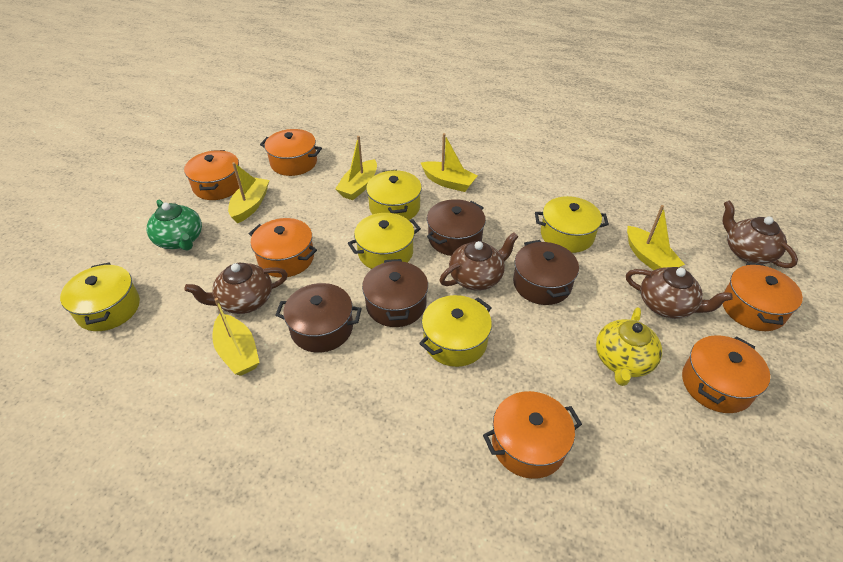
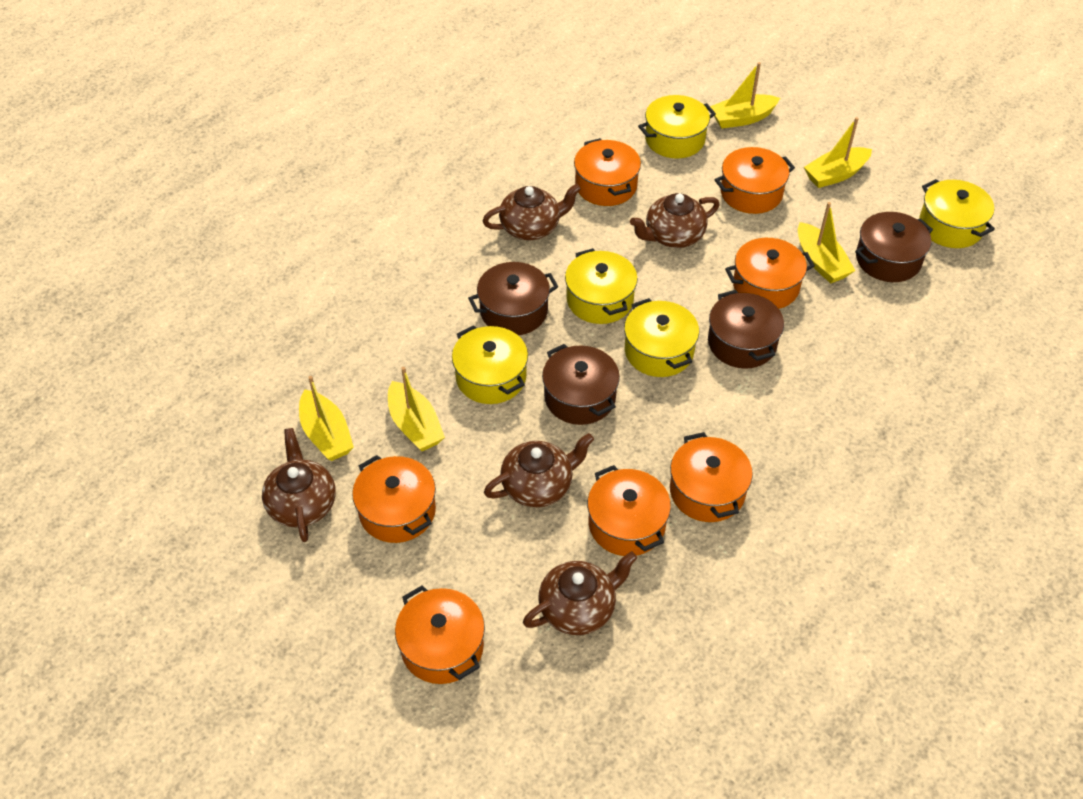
brown teapot: 4 -> 5
green teapot: 1 -> 0
orange pot: 6 -> 7
yellow teapot: 1 -> 0

